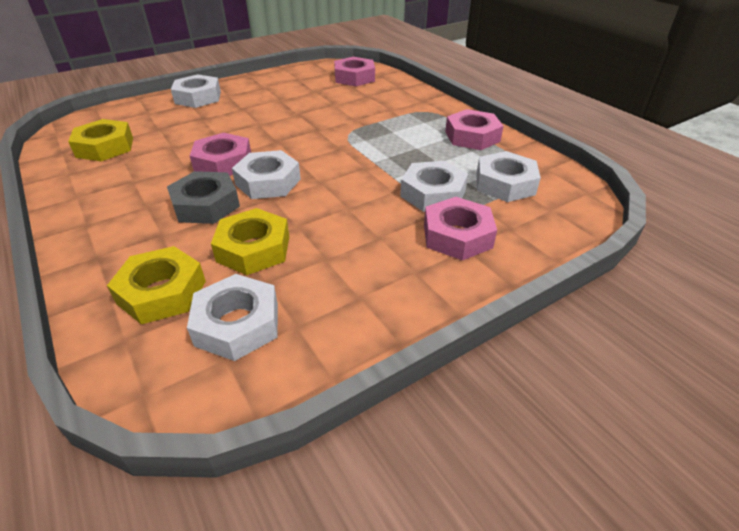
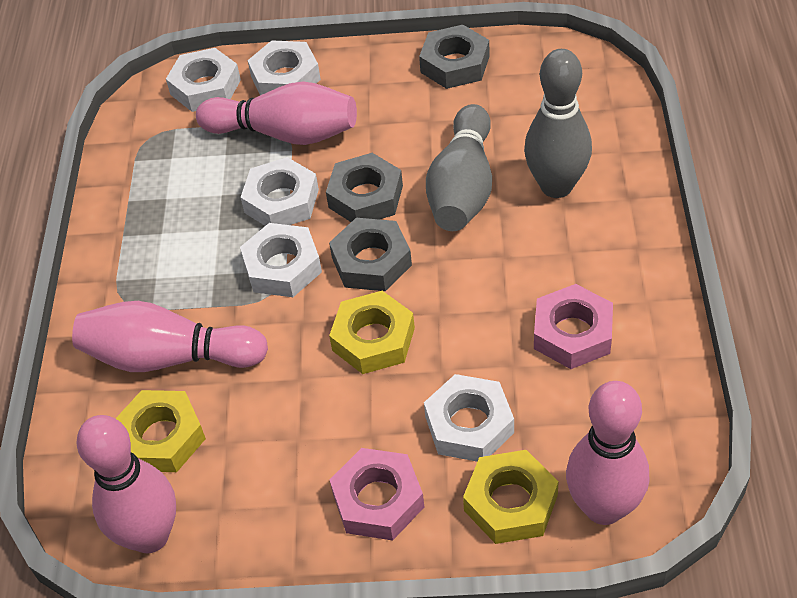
grey bowling pin: 0 -> 2
grey nut: 1 -> 3
pink bowling pin: 0 -> 4
pink nut: 4 -> 2

